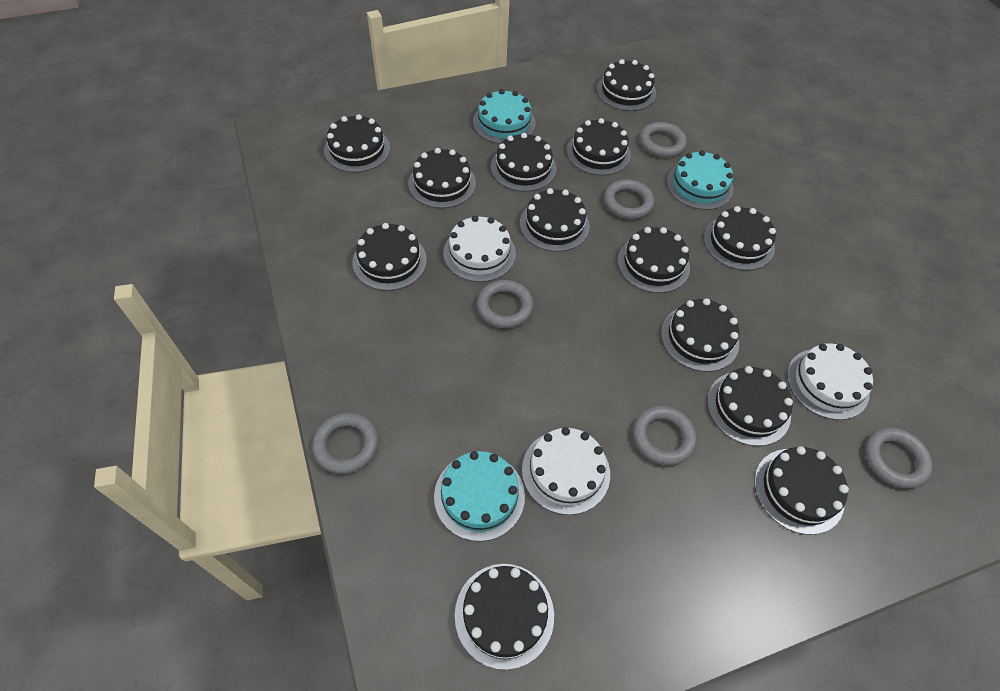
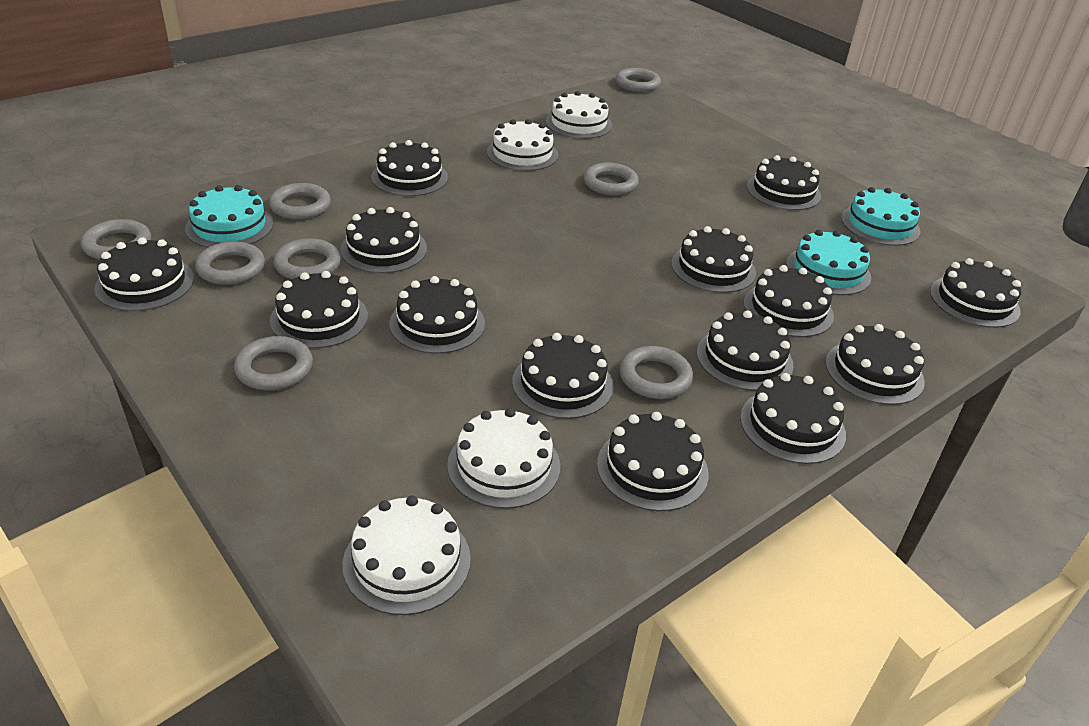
black cake: 13 -> 14
grey ring: 6 -> 8
white cake: 3 -> 4

